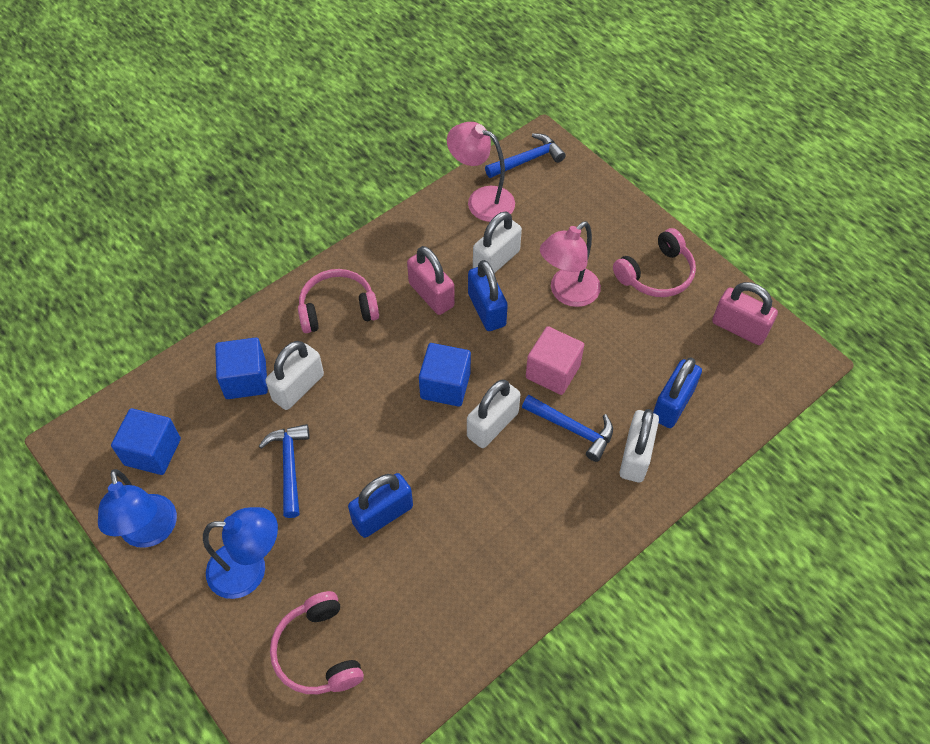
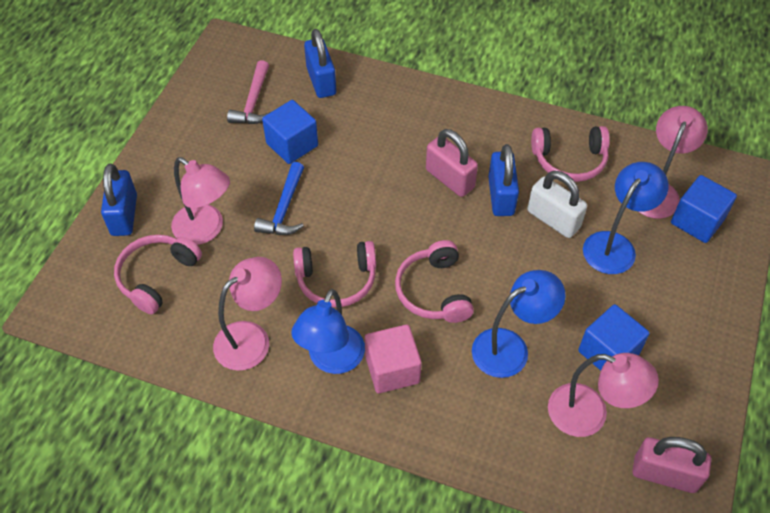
blue hammer: 3 -> 1
blue lamp: 2 -> 3
pink hammer: 0 -> 1
pink headphones: 3 -> 4
pink lamp: 2 -> 4
white padlock: 4 -> 1

